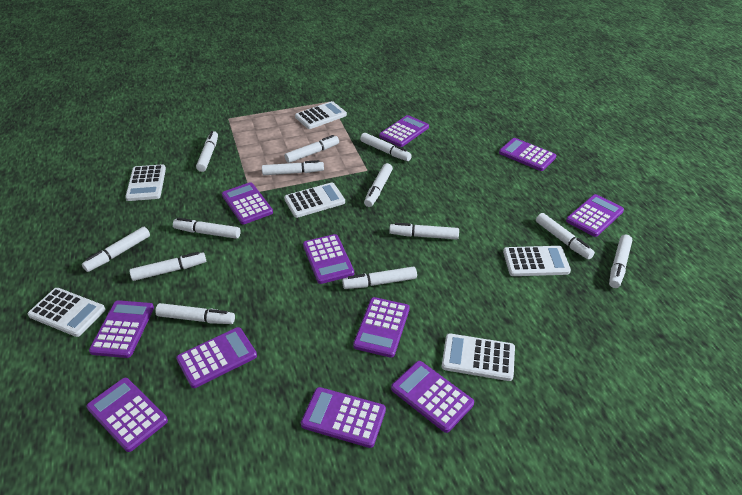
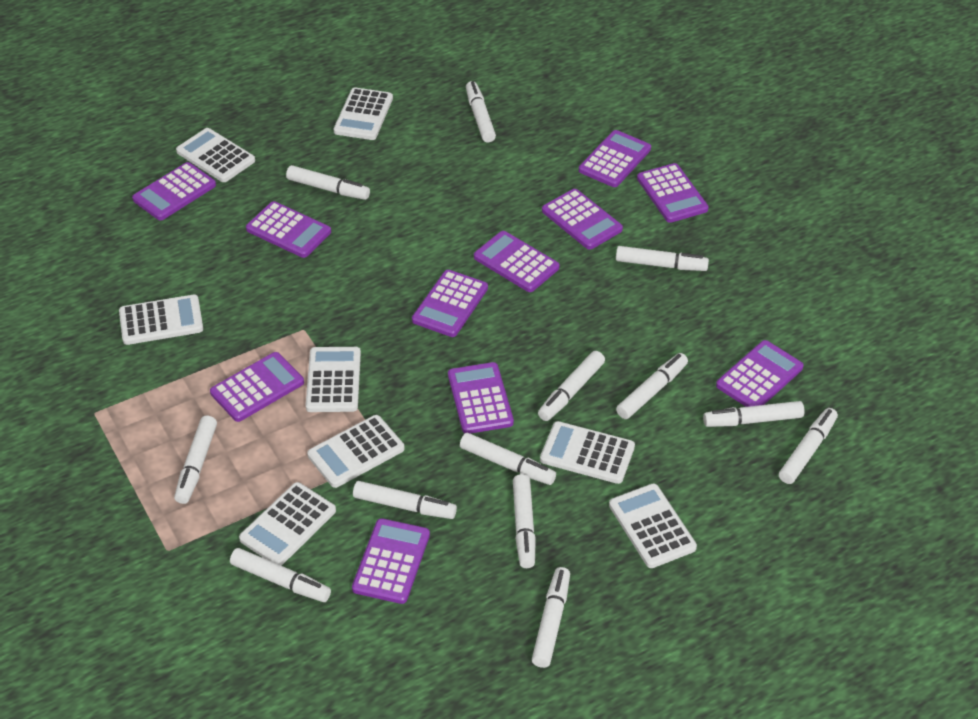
white calculator: 6 -> 8

